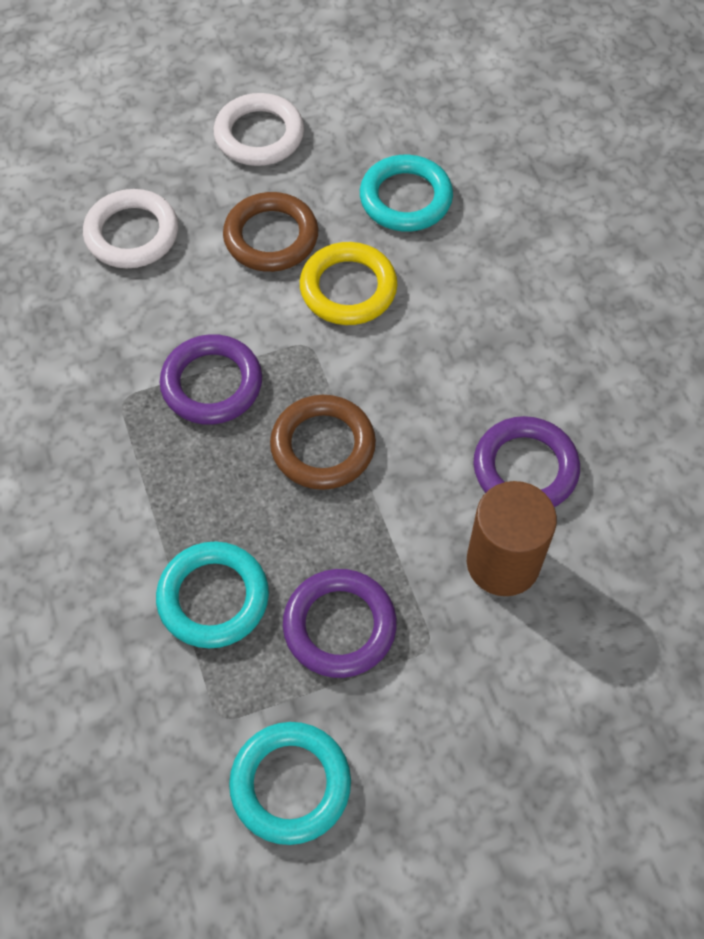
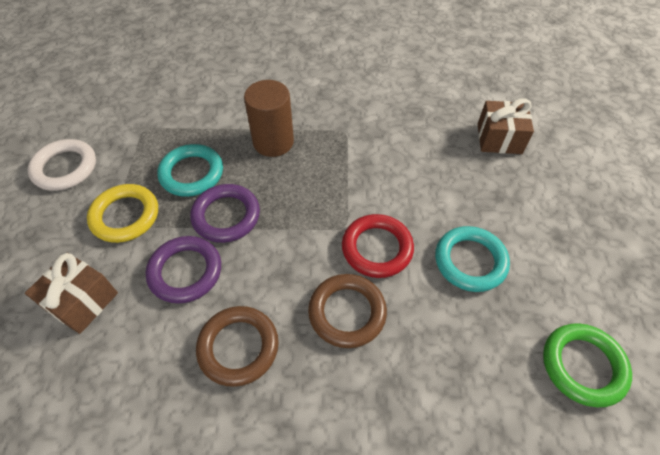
brown gift: 0 -> 2
green ring: 0 -> 1
purple ring: 3 -> 2
red ring: 0 -> 1
turquoise ring: 3 -> 2
white ring: 2 -> 1

